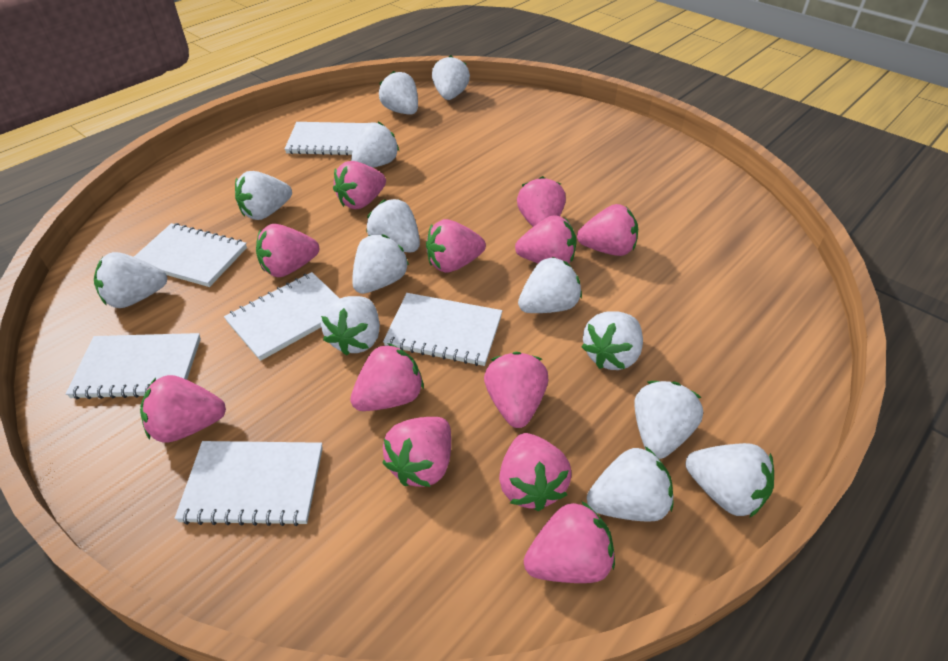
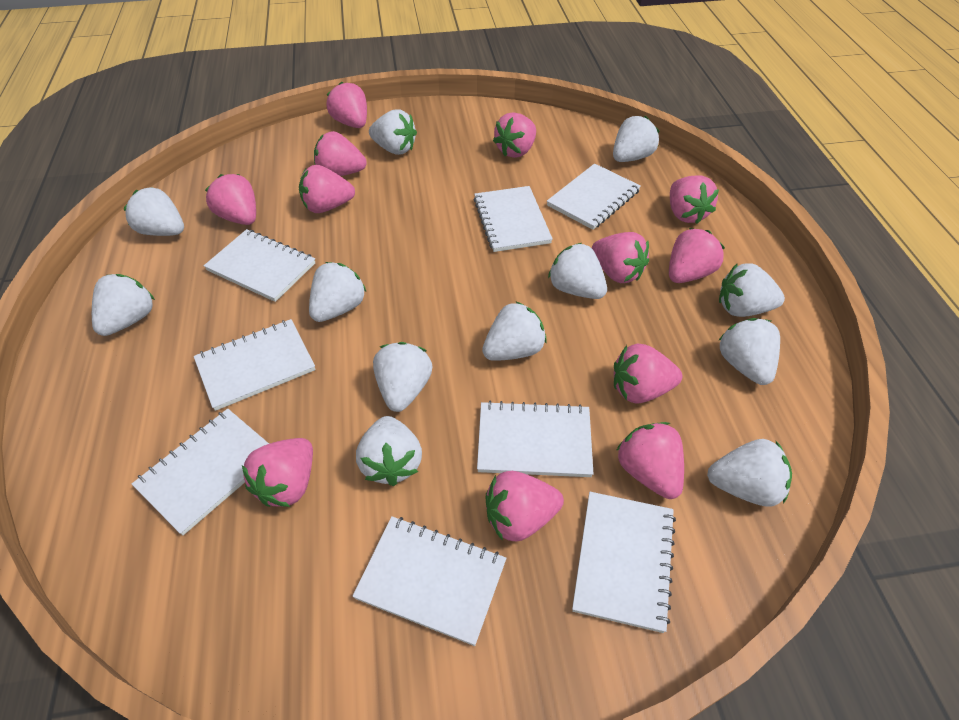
white notebook: 6 -> 8
white strawberry: 13 -> 12

